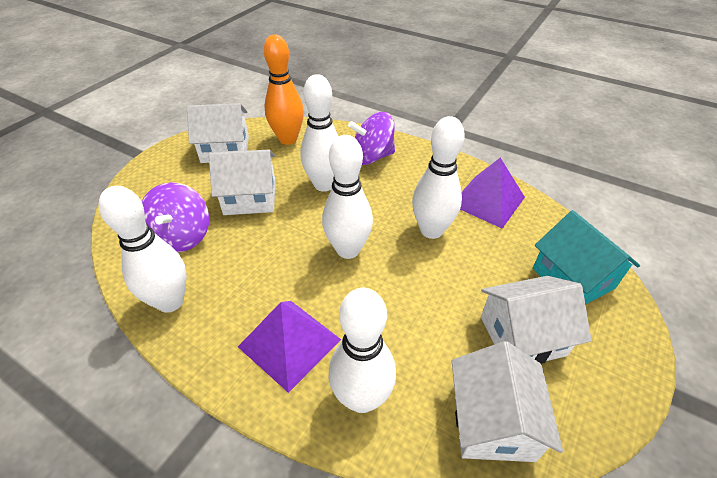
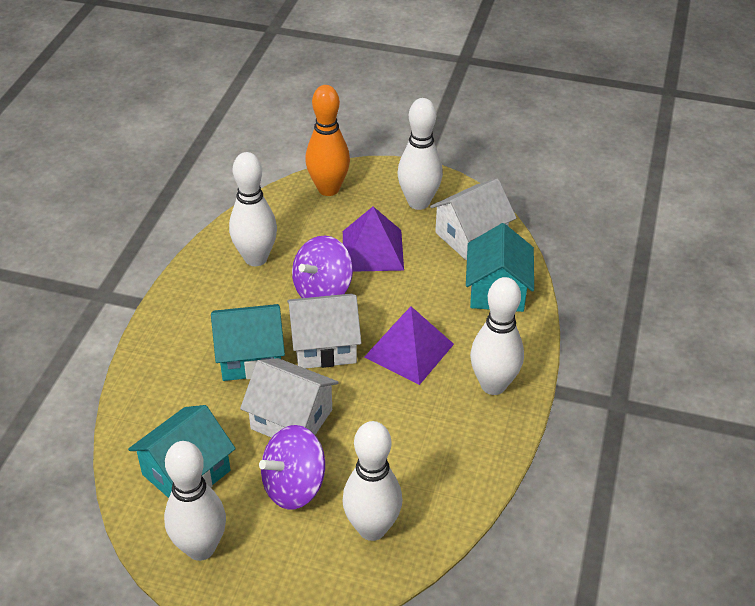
turquoise house: 1 -> 3
white house: 4 -> 3

